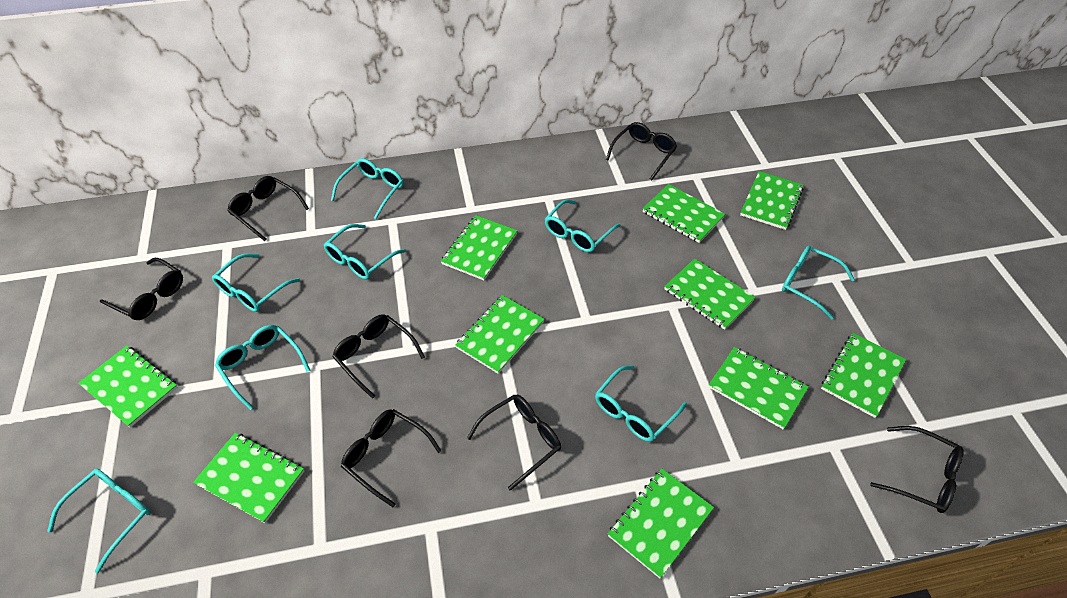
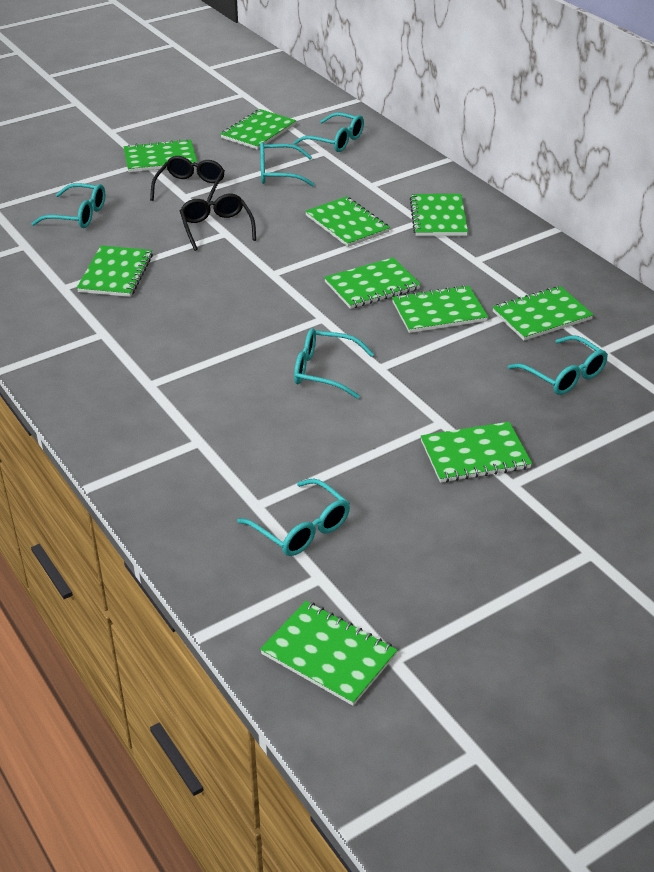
black glasses: 7 -> 2
turquoise glasses: 8 -> 6

